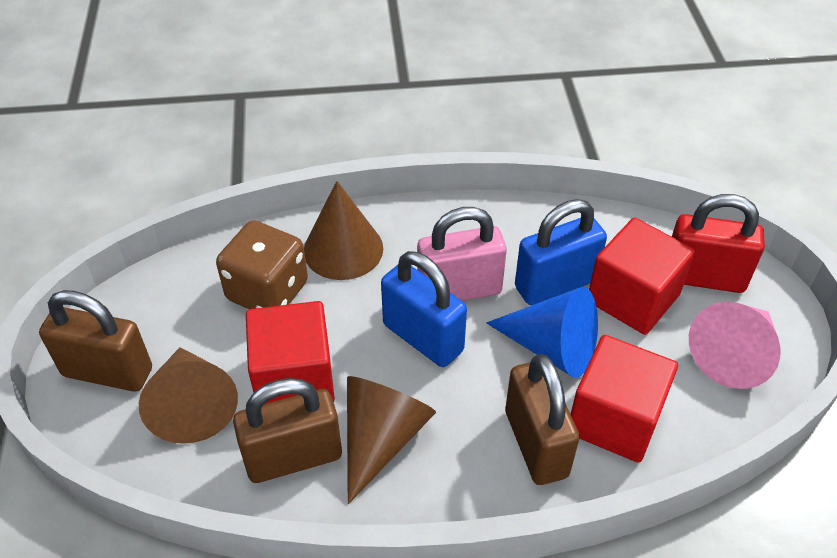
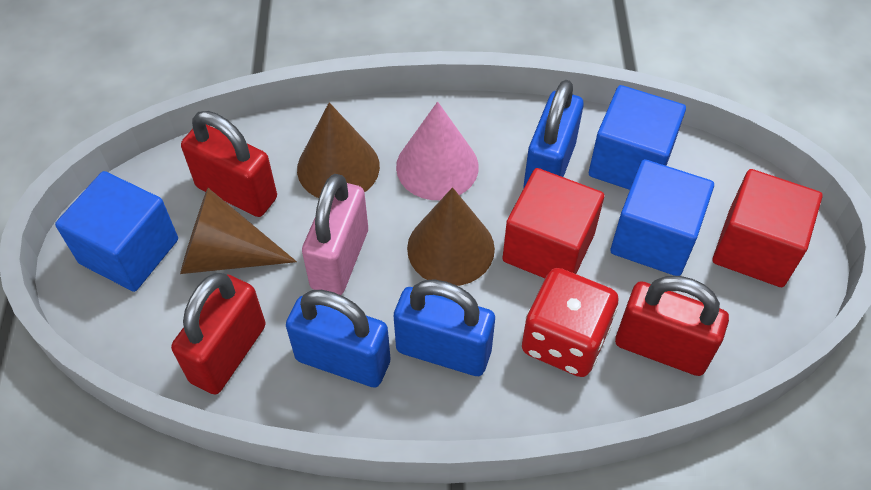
blue cone: 1 -> 0
blue cube: 0 -> 3
blue padlock: 2 -> 3
brown dice: 1 -> 0
brown padlock: 3 -> 0
red cube: 3 -> 2
red dice: 0 -> 1
red padlock: 1 -> 3

